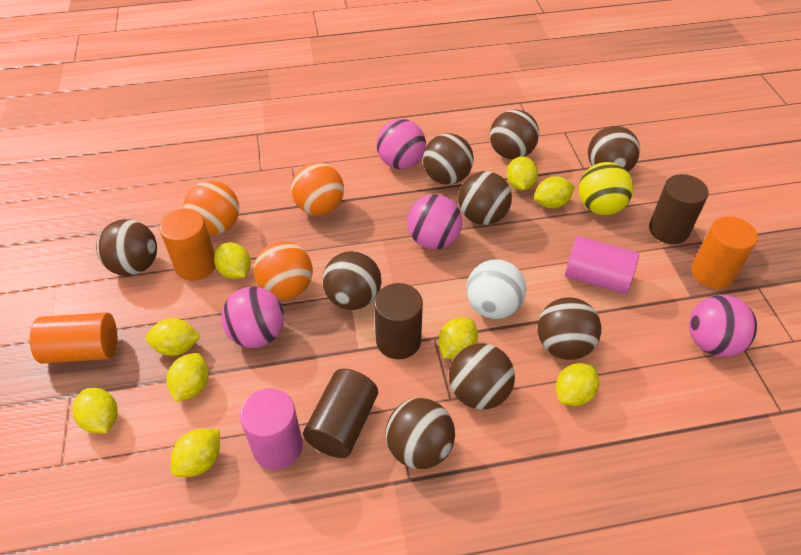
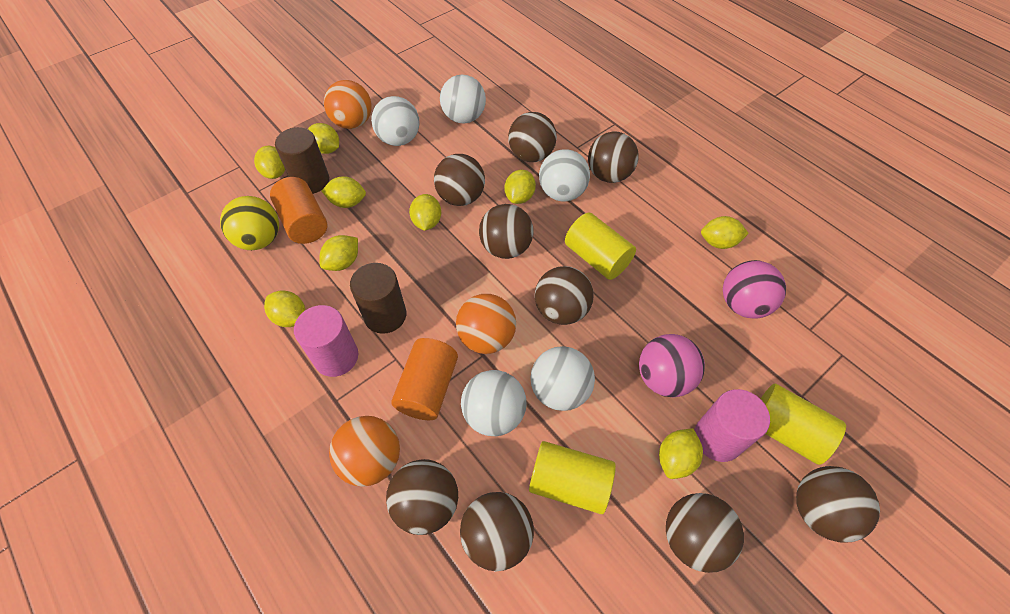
brown cylinder: 3 -> 2
orange cylinder: 3 -> 2
pink ball: 4 -> 2
white ball: 1 -> 5
yellow cylinder: 0 -> 3

